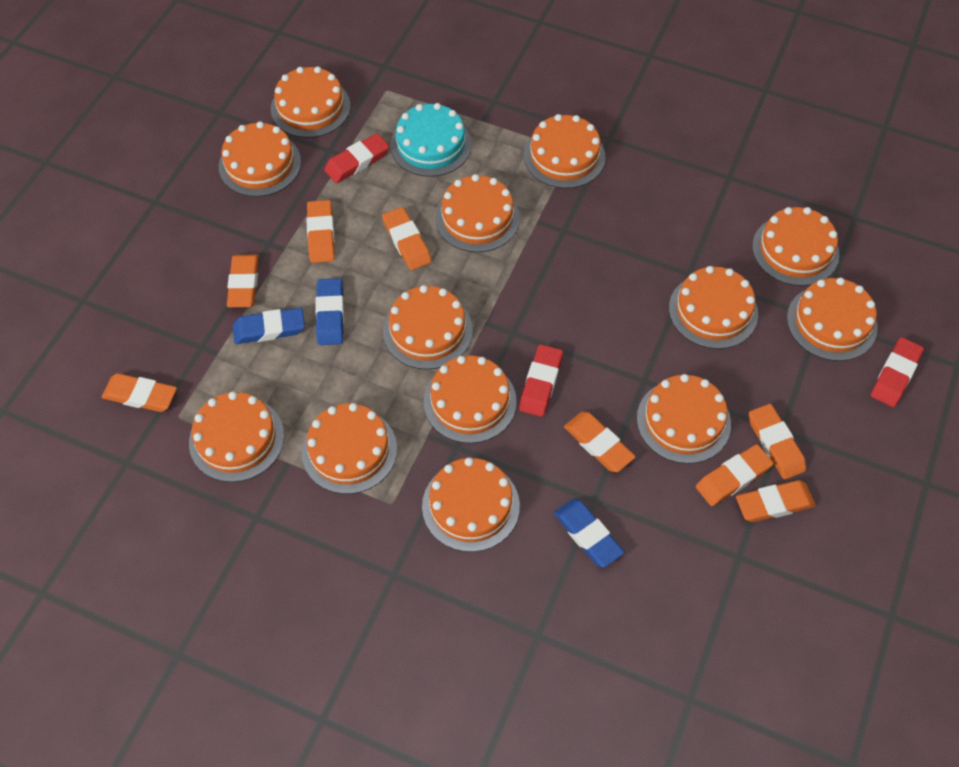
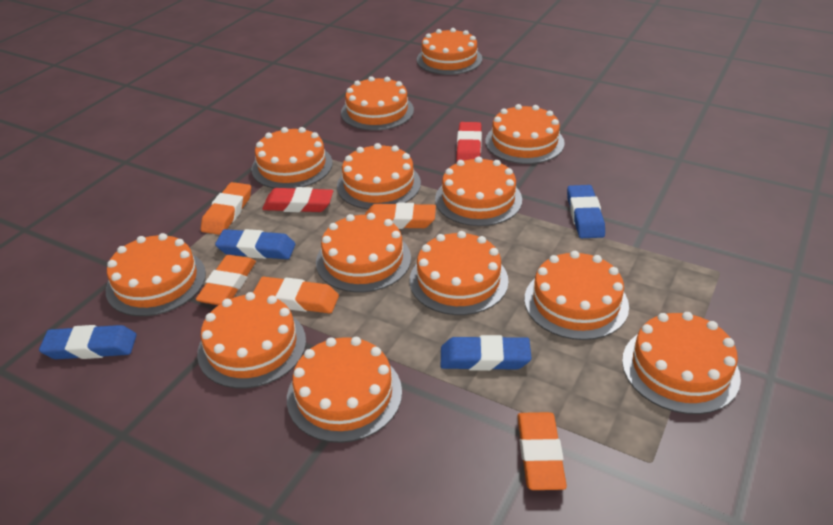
blue eraser: 3 -> 4
orange eraser: 8 -> 5
red eraser: 3 -> 2
turquoise cake: 1 -> 0

